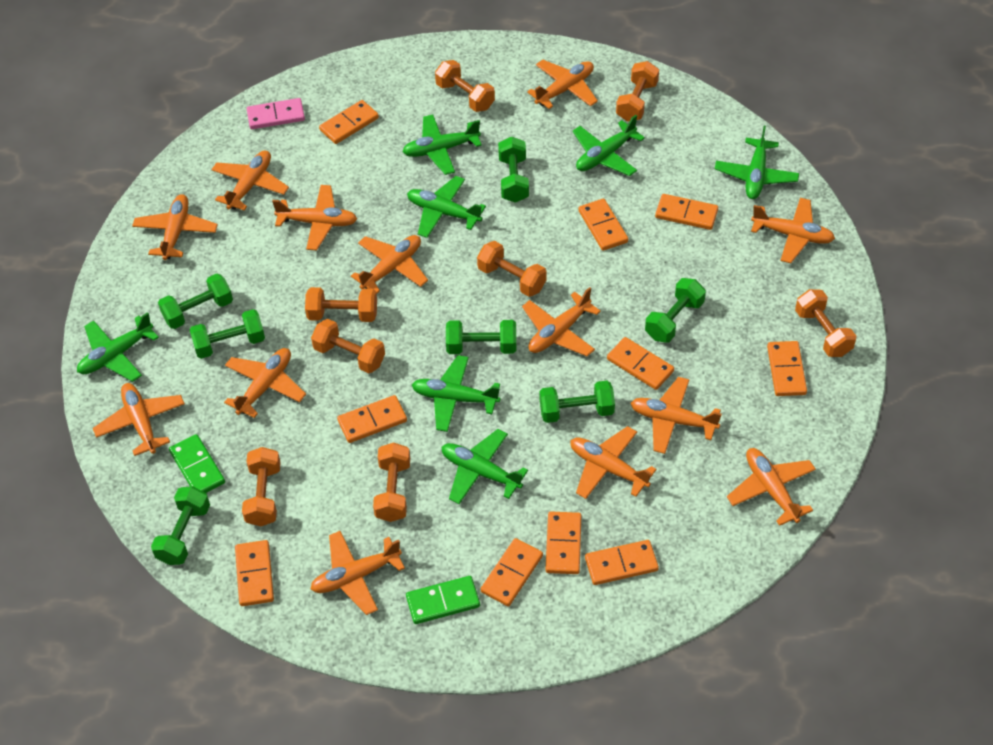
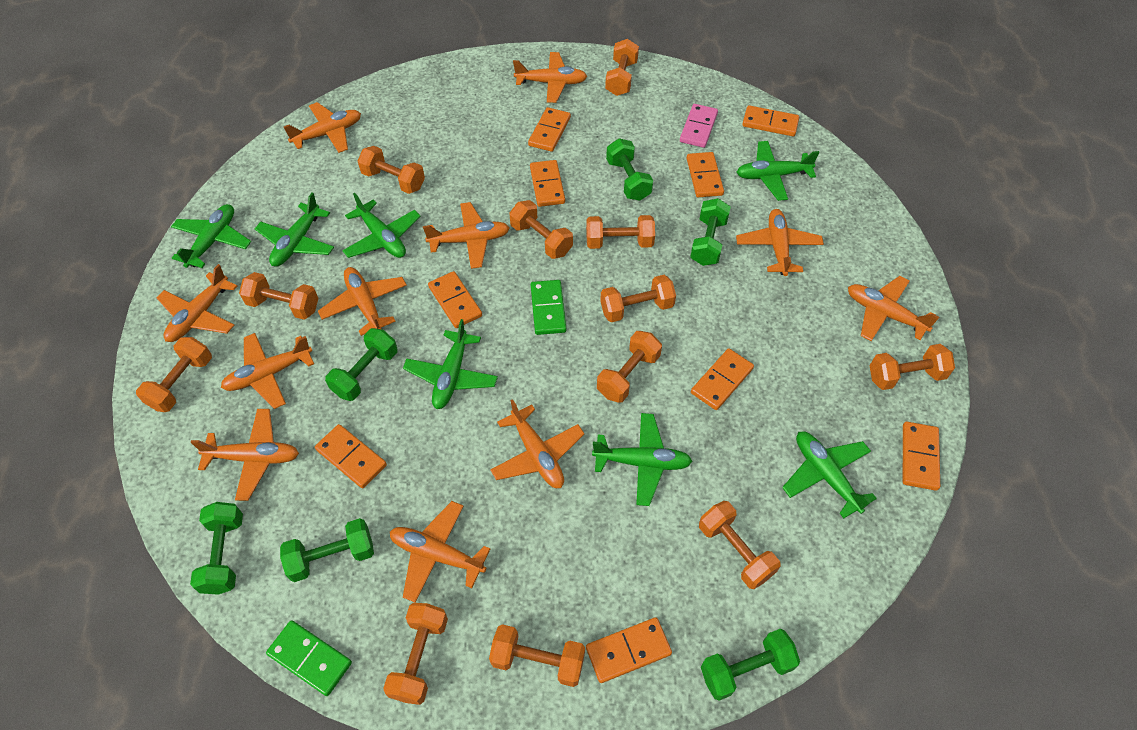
green dumbbell: 7 -> 6
orange domino: 10 -> 9
orange dumbbell: 8 -> 12
orange plane: 13 -> 11

